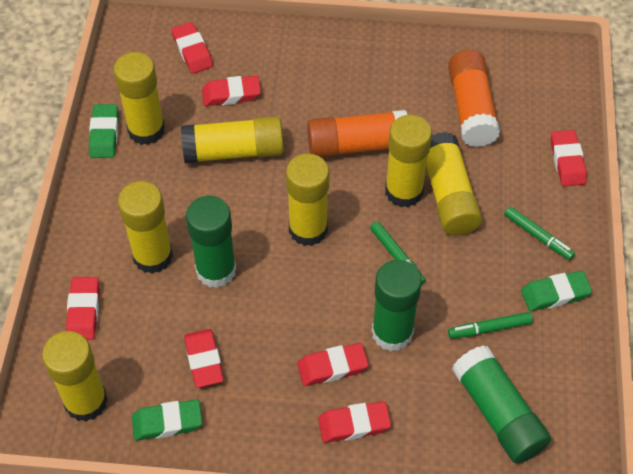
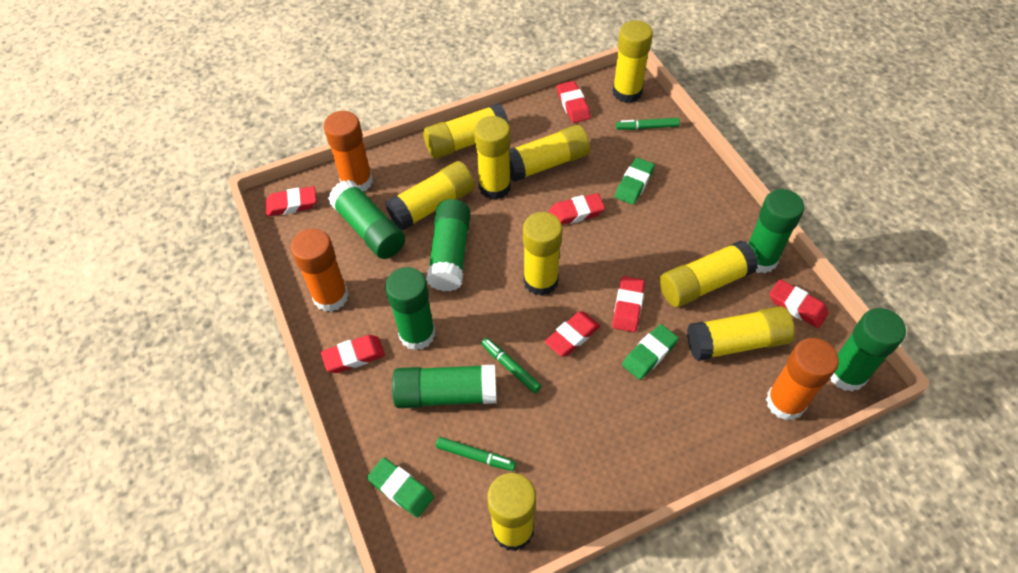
green glue stick: 3 -> 6
orange glue stick: 2 -> 3
yellow glue stick: 7 -> 9

